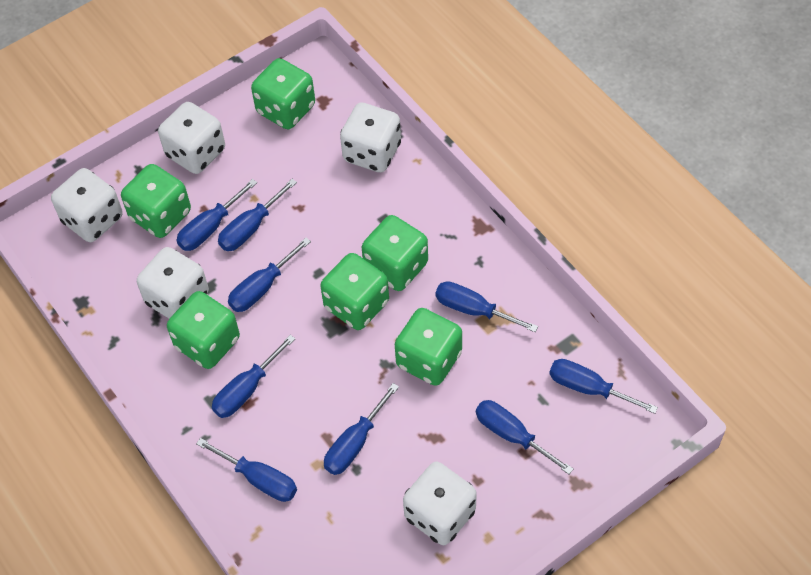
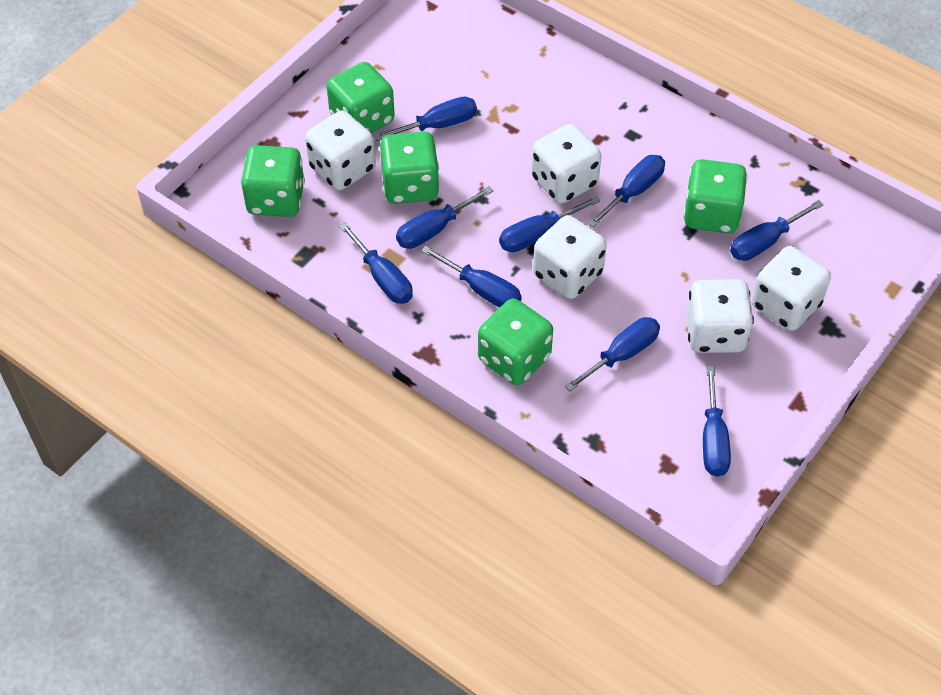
green dice: 6 -> 5

